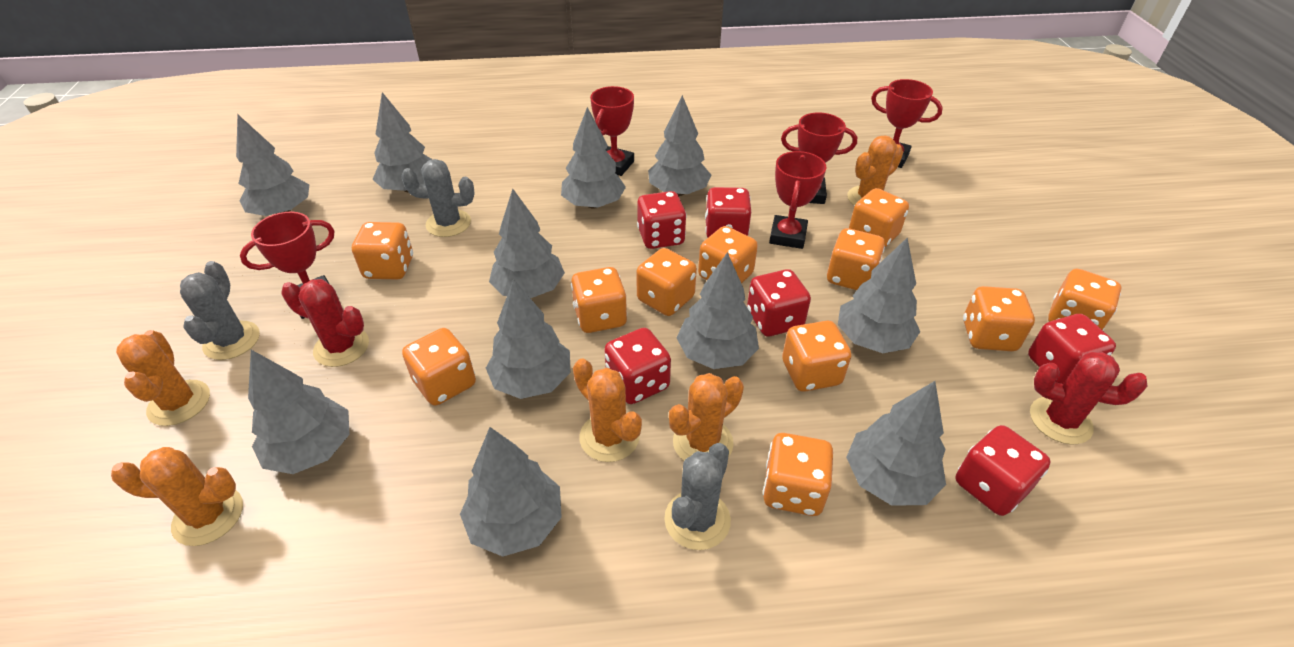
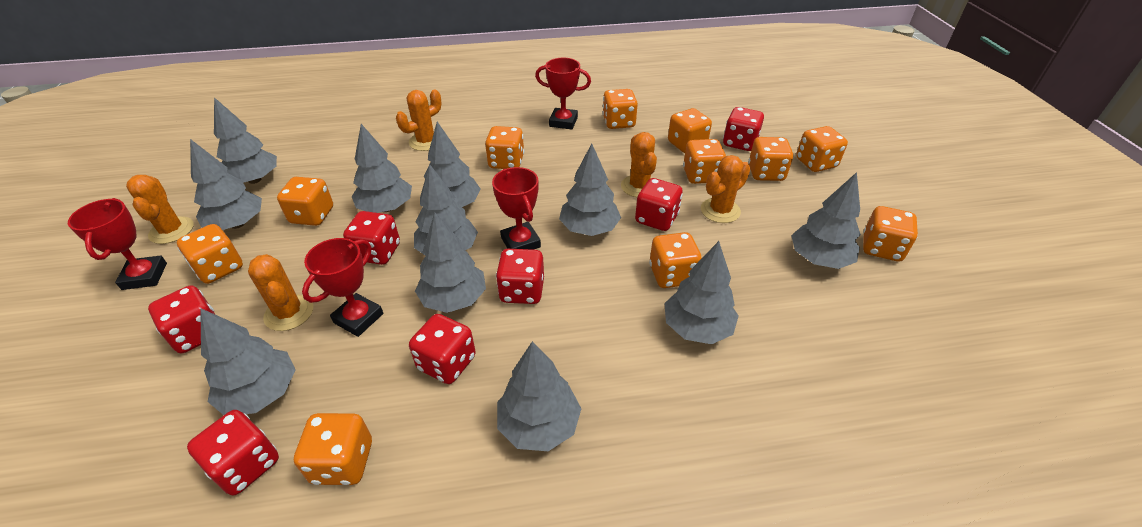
grey cactus: 3 -> 0
red cactus: 2 -> 0
red dice: 6 -> 7
red trophy: 5 -> 4

